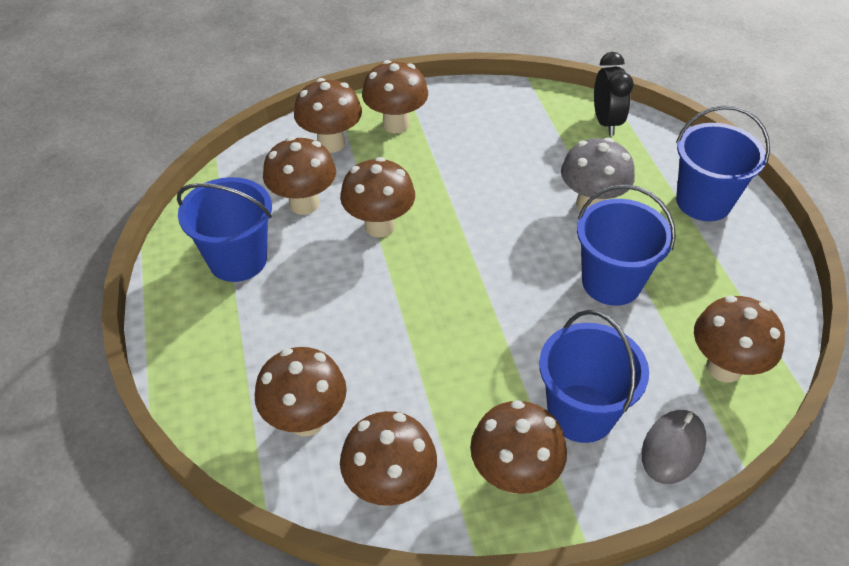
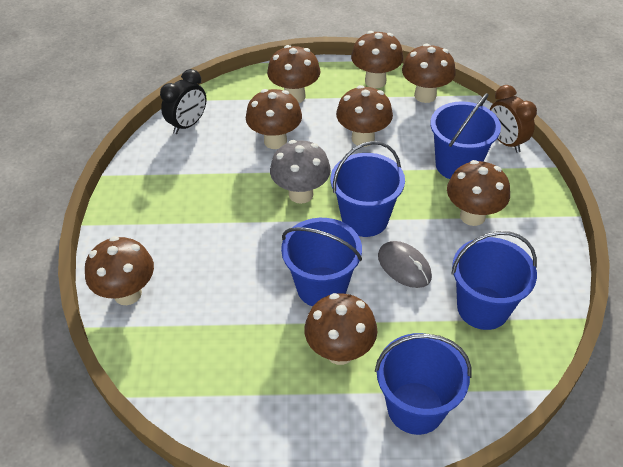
blue bucket: 4 -> 5
brown clock: 0 -> 1

